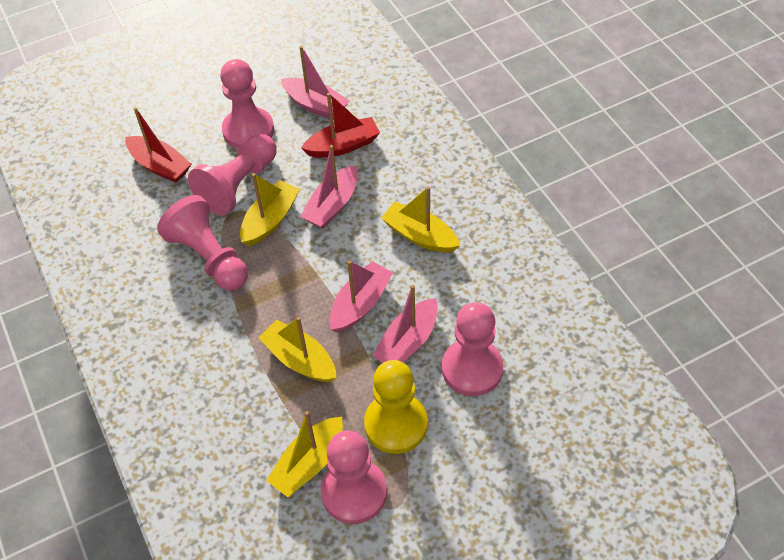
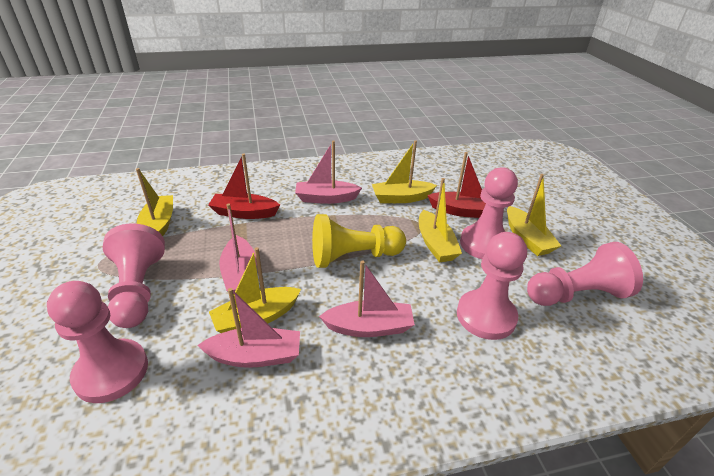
yellow boat: 4 -> 5

